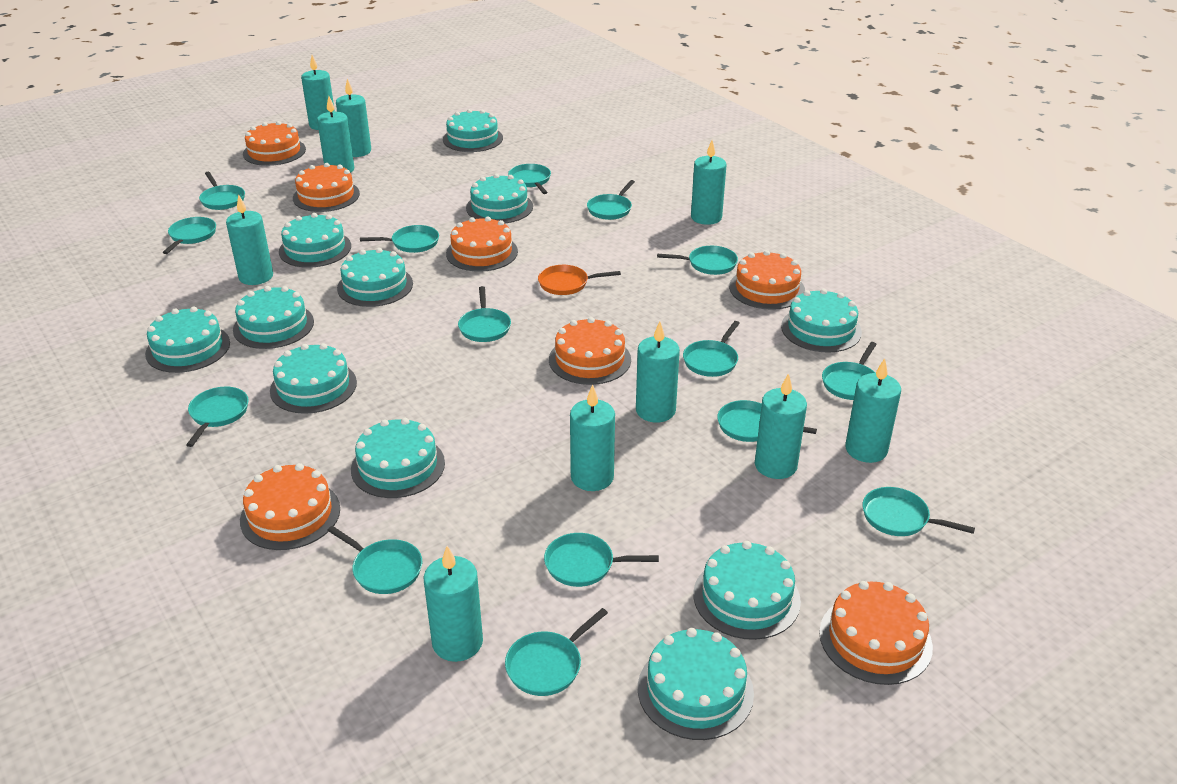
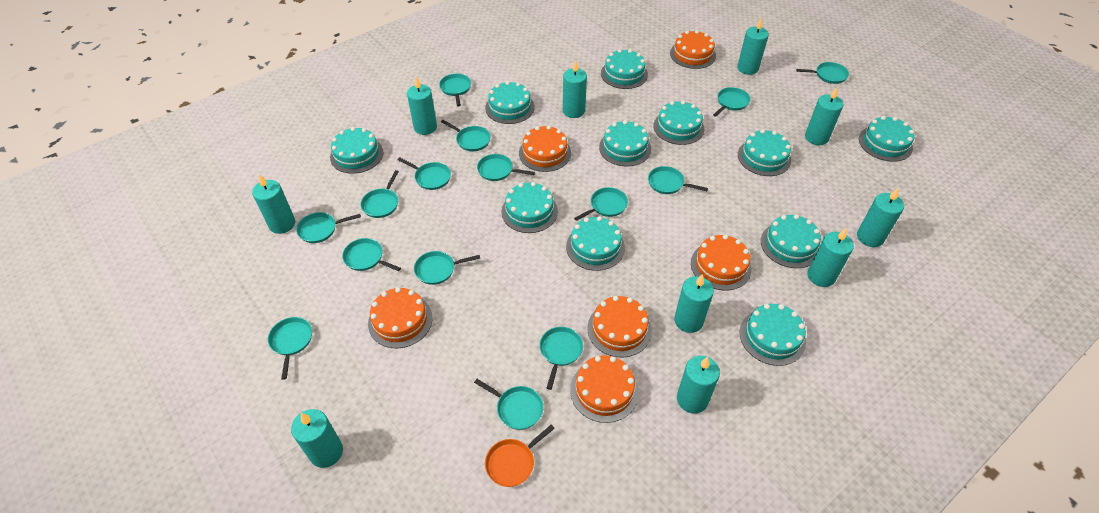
orange cake: 7 -> 6

